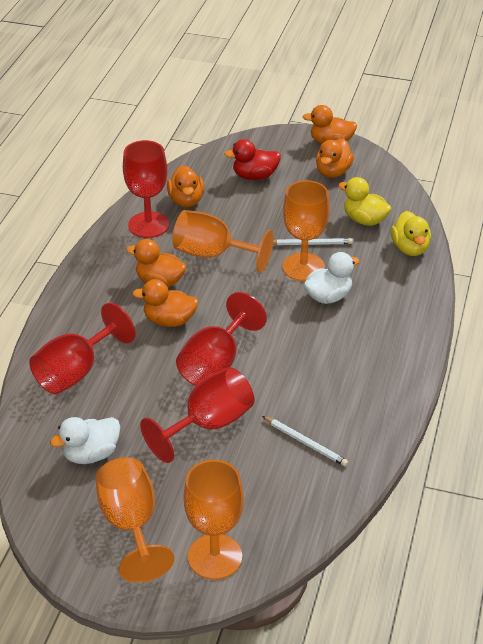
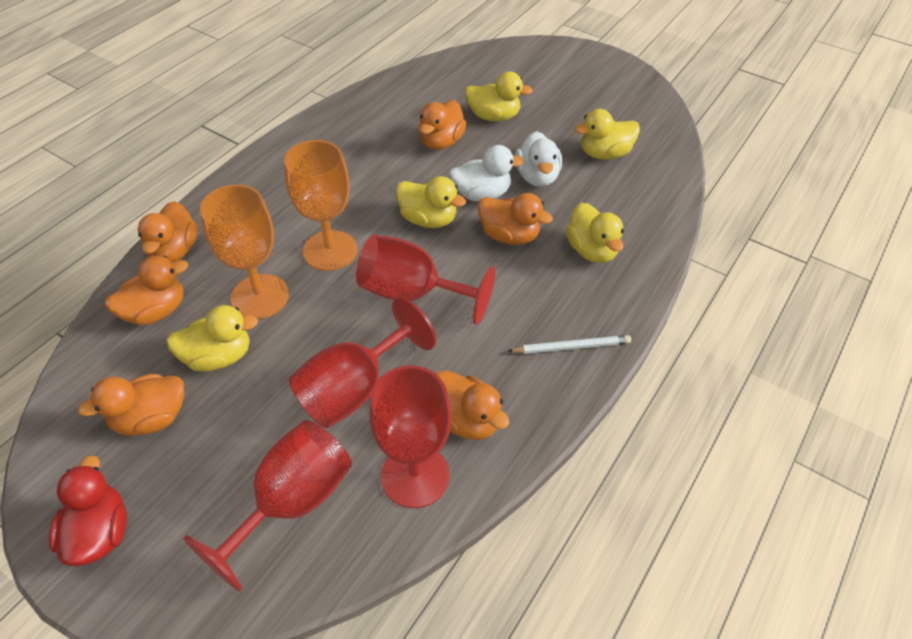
orange duck: 5 -> 6
orange goblet: 4 -> 2
white pencil: 2 -> 1
yellow duck: 2 -> 5

